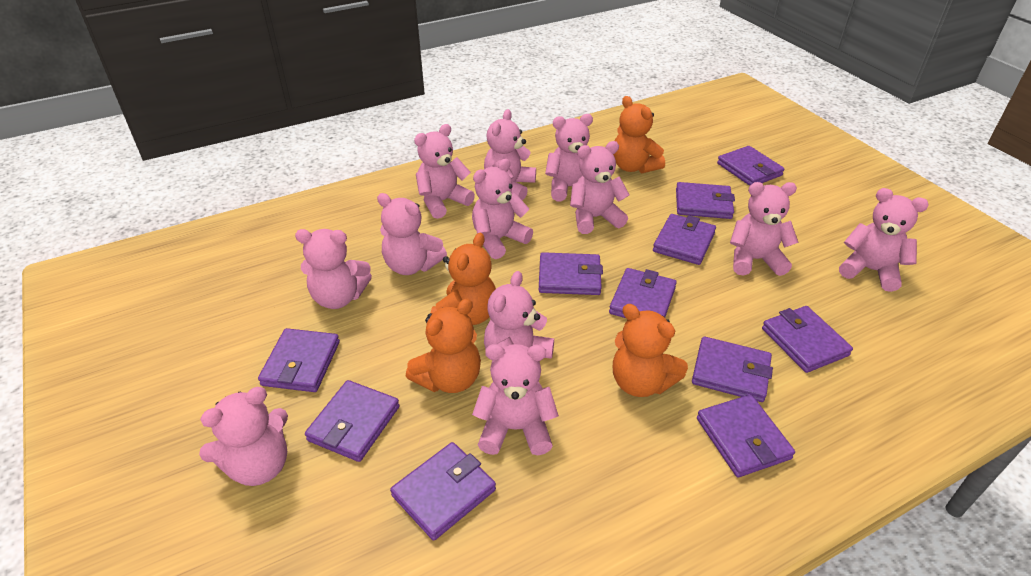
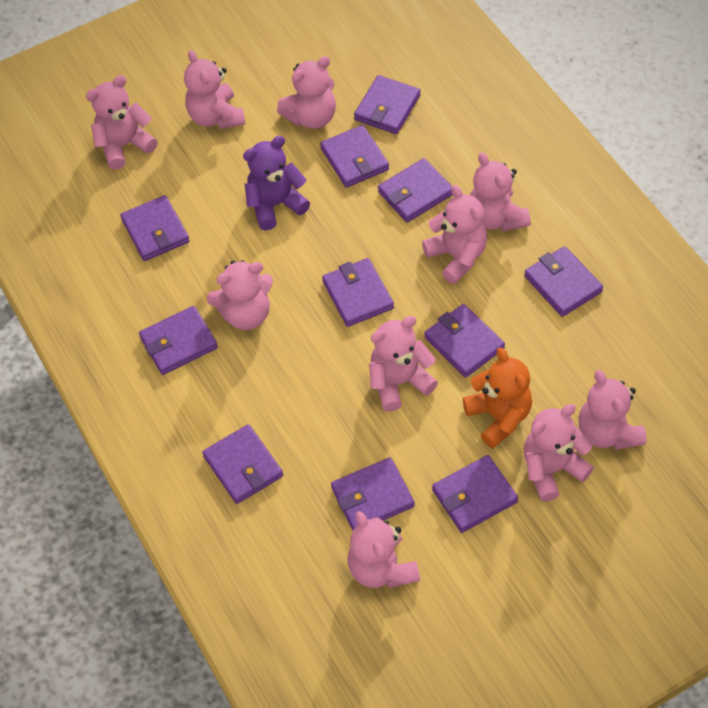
orange teddy bear: 4 -> 1
pink teddy bear: 12 -> 10
purple teddy bear: 0 -> 1

